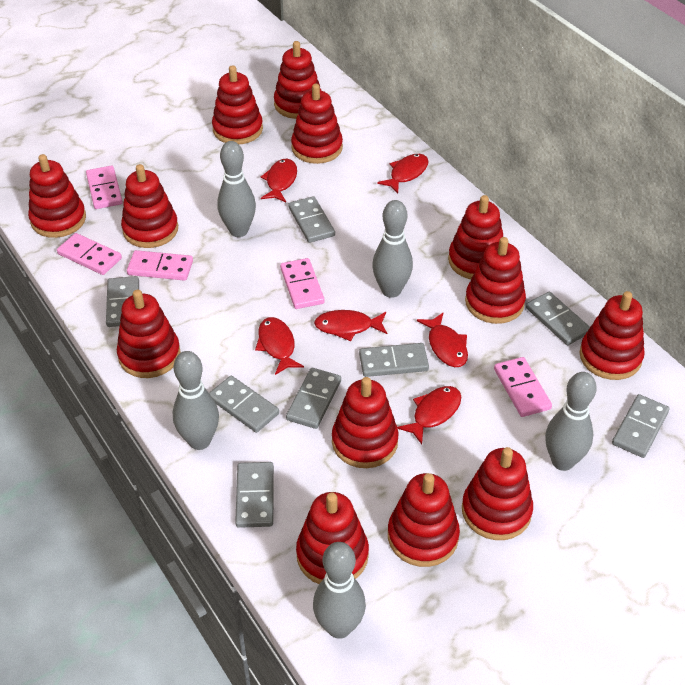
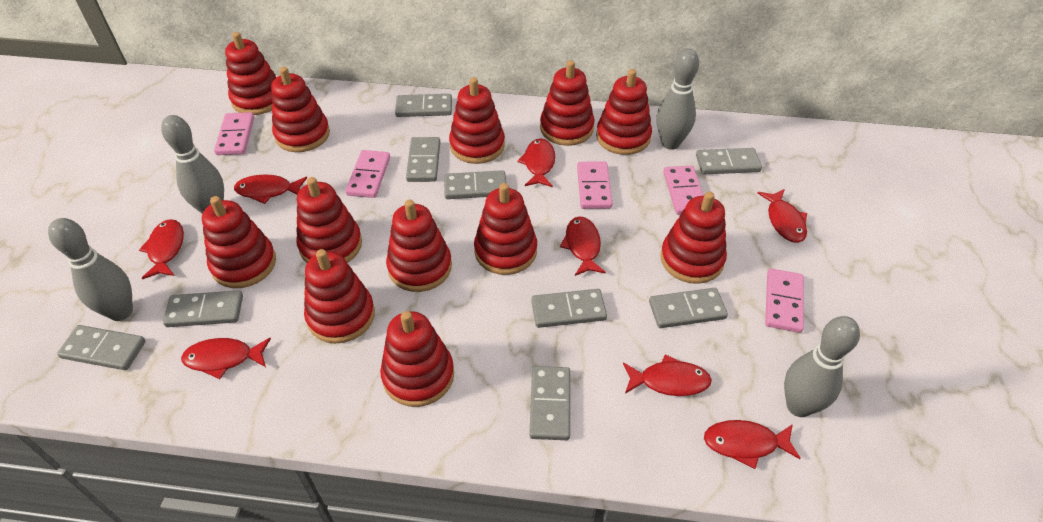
grey bowling pin: 5 -> 4
grey domino: 8 -> 9
red fish: 6 -> 8
red stacking toy: 13 -> 12

